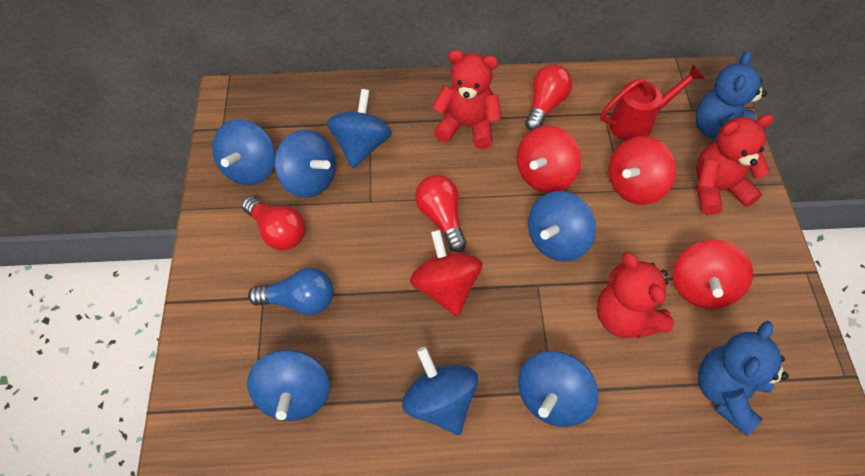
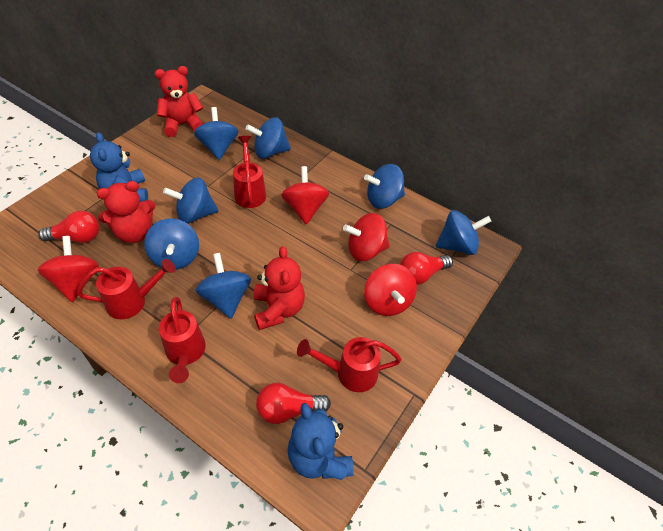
blue light bulb: 1 -> 0
red watering can: 1 -> 4

